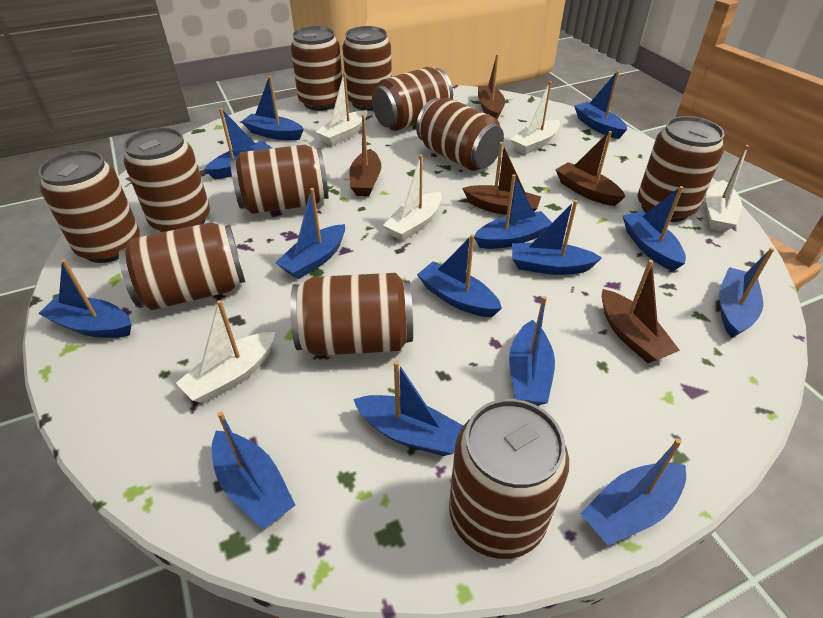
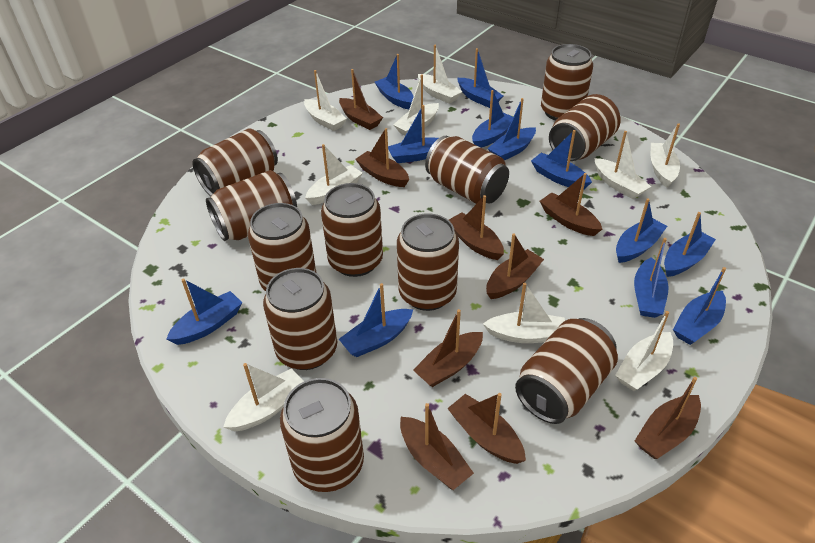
blue boat: 14 -> 12
brown boat: 5 -> 9
white boat: 5 -> 9

